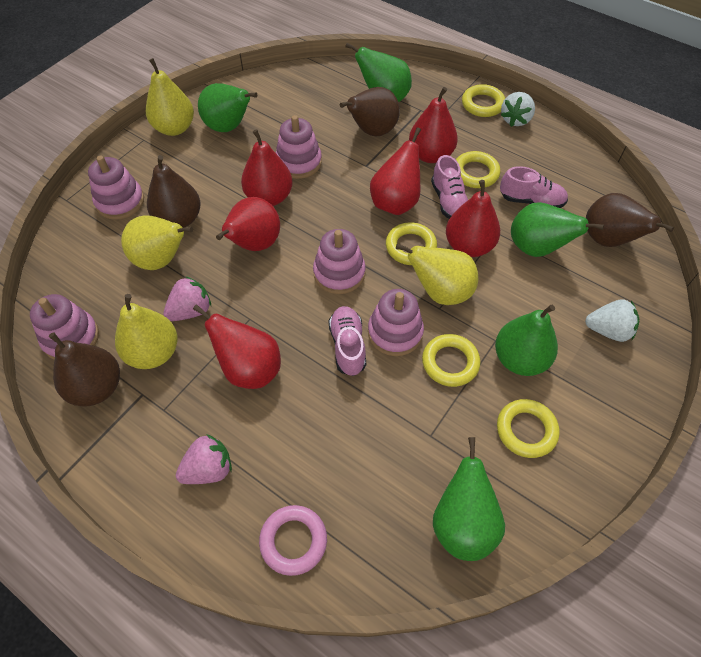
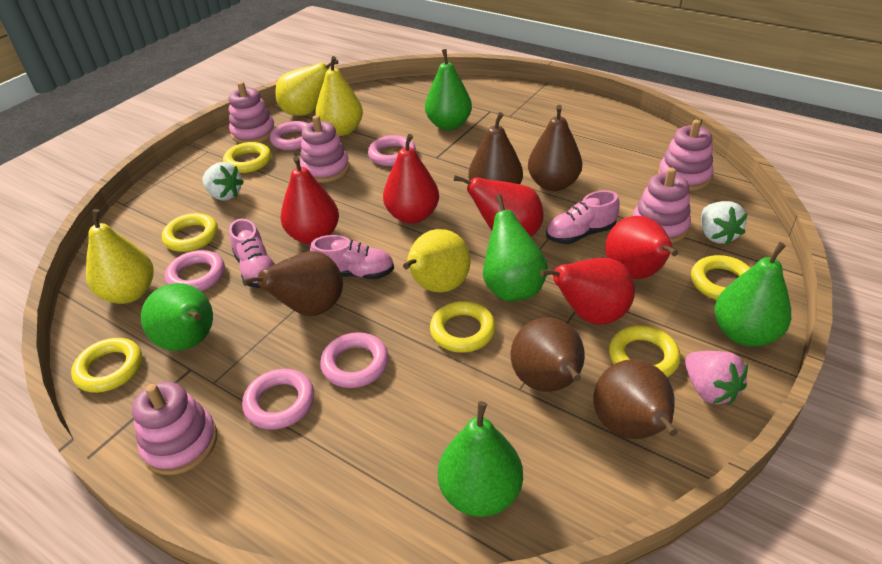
brown pear: 4 -> 5
pink ring: 1 -> 5
pink strawberry: 2 -> 1
red pear: 6 -> 5
yellow ring: 5 -> 6

